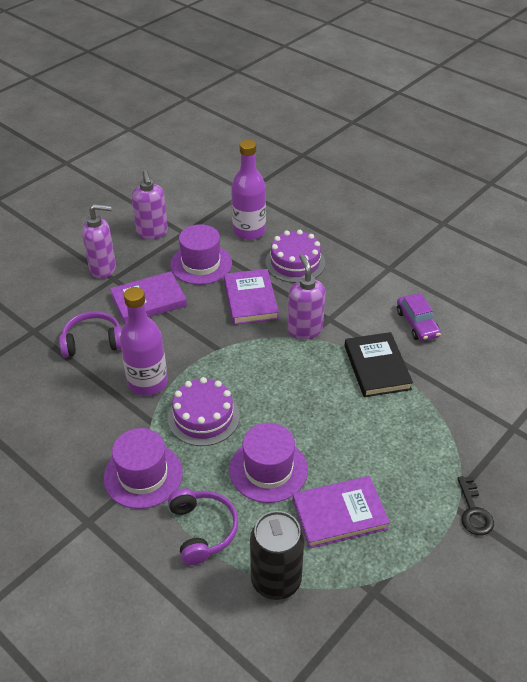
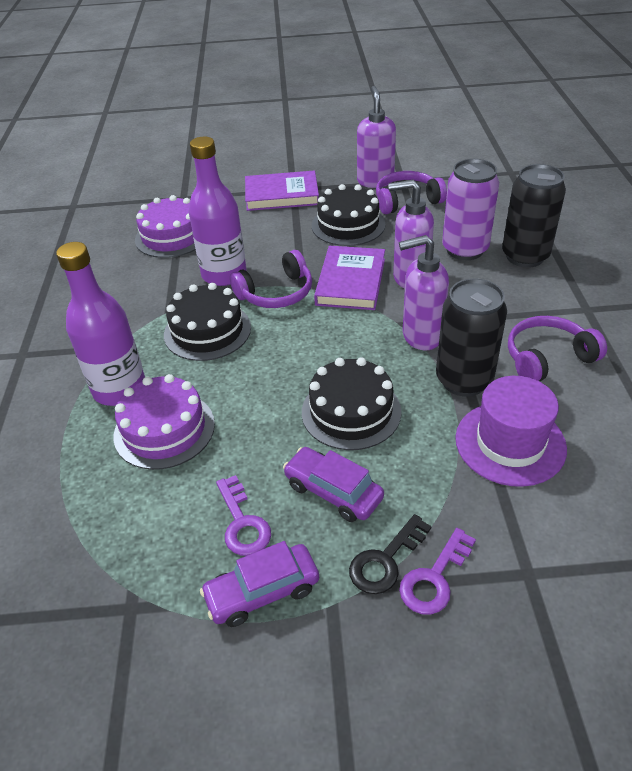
black book: 1 -> 0
black cake: 0 -> 3
black can: 1 -> 2
purple book: 3 -> 2
purple can: 0 -> 1
purple car: 1 -> 2
purple hat: 3 -> 1
purple headphones: 2 -> 3
purple key: 0 -> 2

